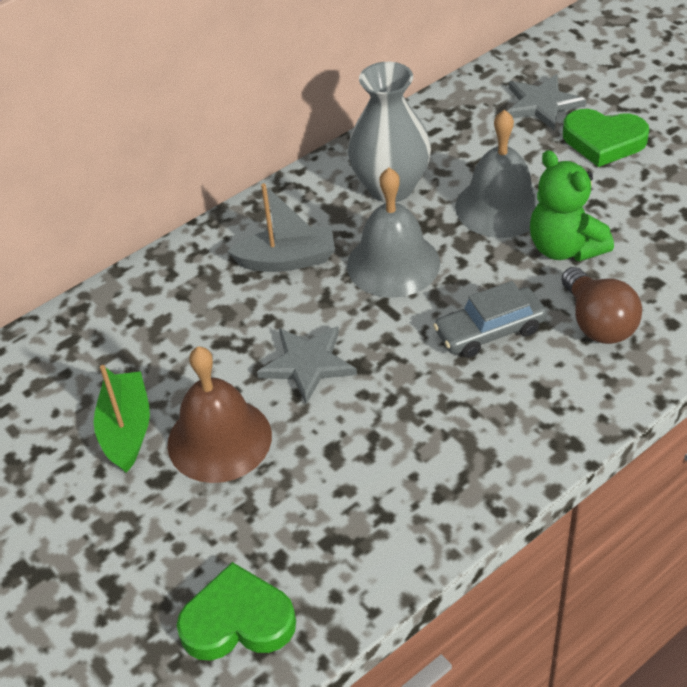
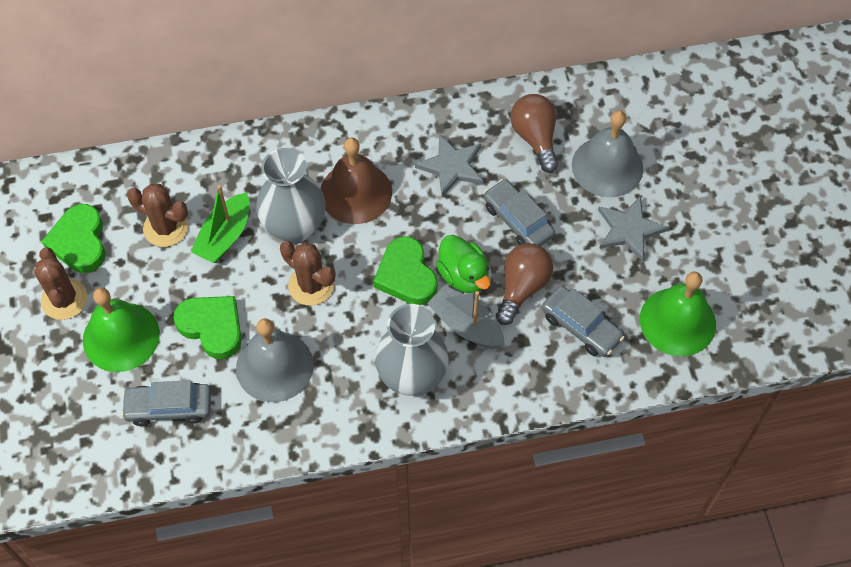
brown cactus: 0 -> 3
brown light bulb: 1 -> 2
green bell: 0 -> 2
green duck: 0 -> 1
green heart: 2 -> 3
green teddy bear: 1 -> 0
grey car: 1 -> 3
grey vase: 1 -> 2

